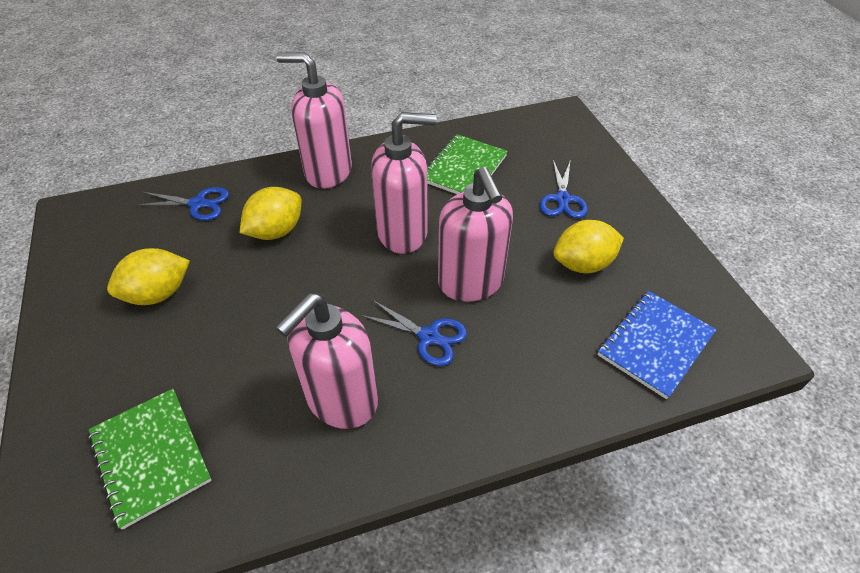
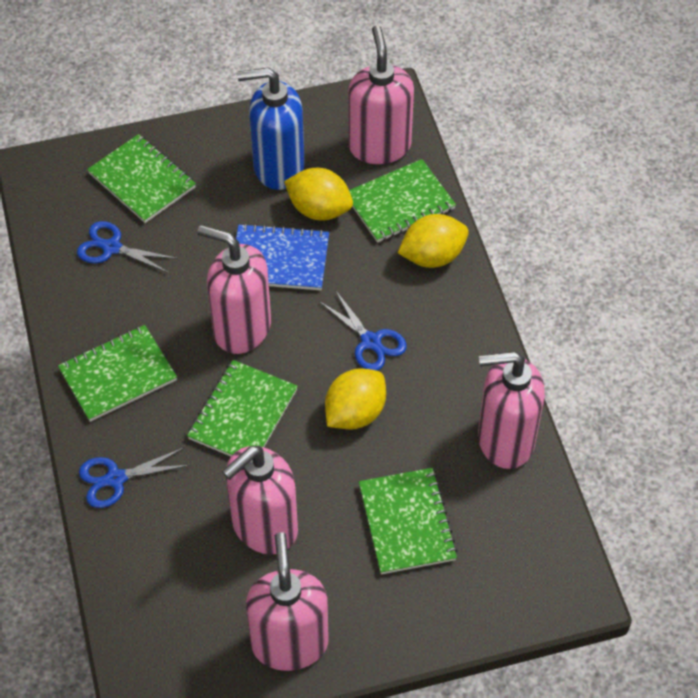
blue soap dispenser: 0 -> 1
green notebook: 2 -> 5
pink soap dispenser: 4 -> 5

